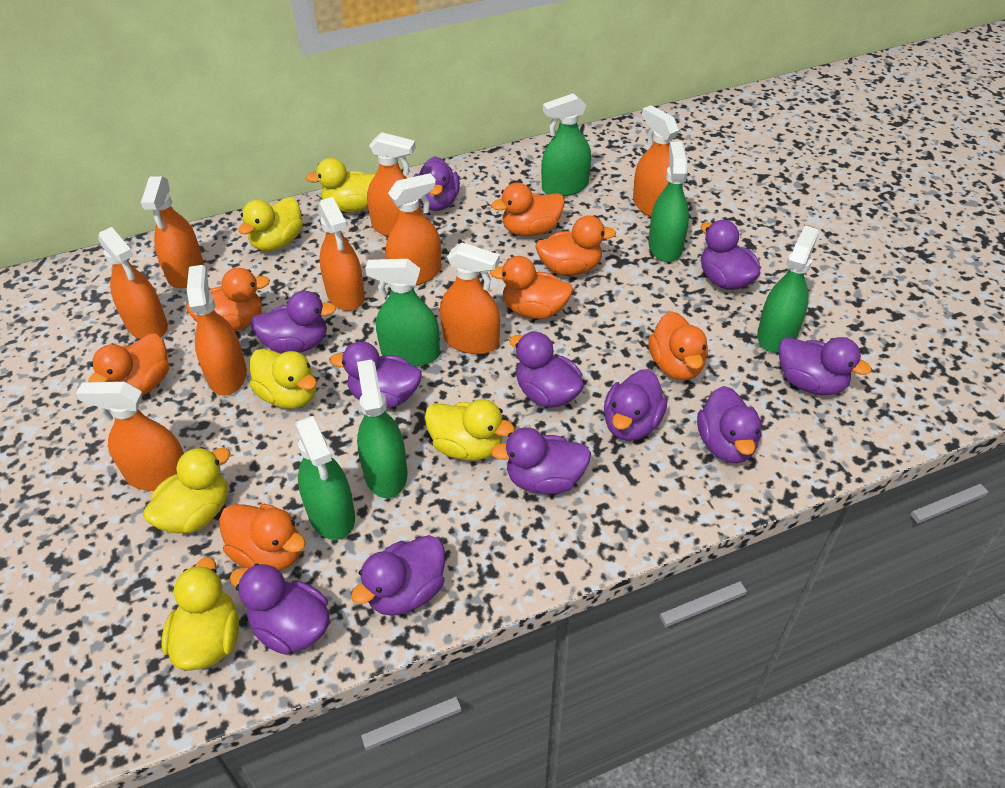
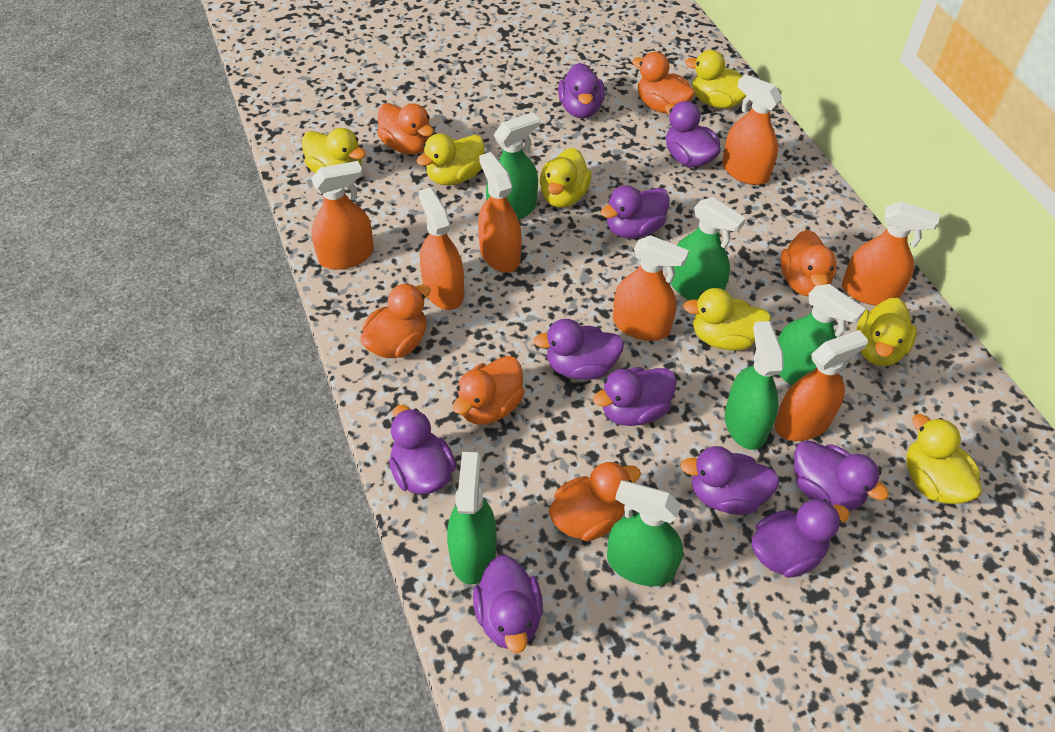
orange duck: 7 -> 6
orange spray bottle: 9 -> 7
purple duck: 11 -> 10
yellow duck: 6 -> 7

